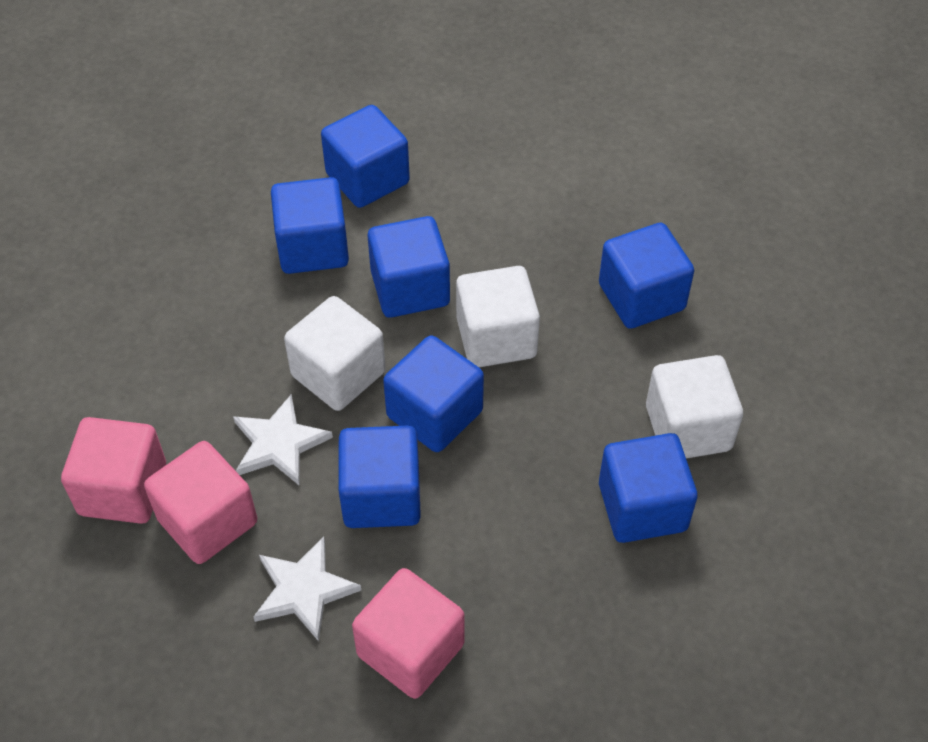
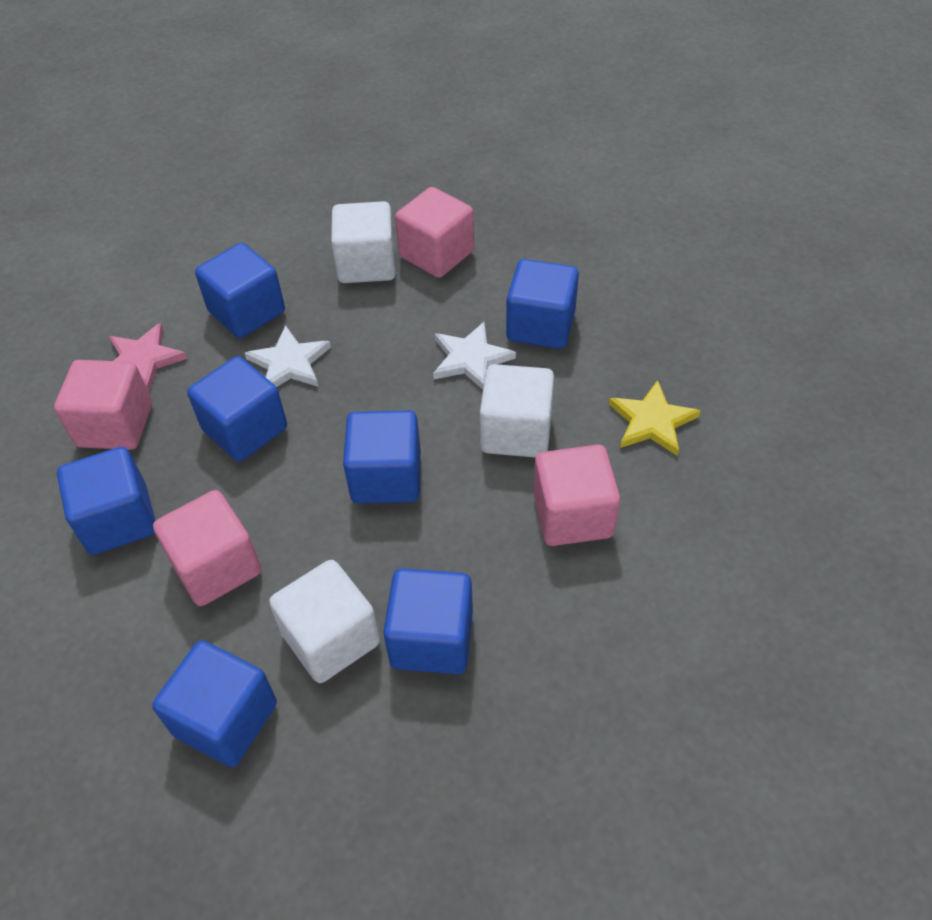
pink cube: 3 -> 4
pink star: 0 -> 1
yellow star: 0 -> 1

